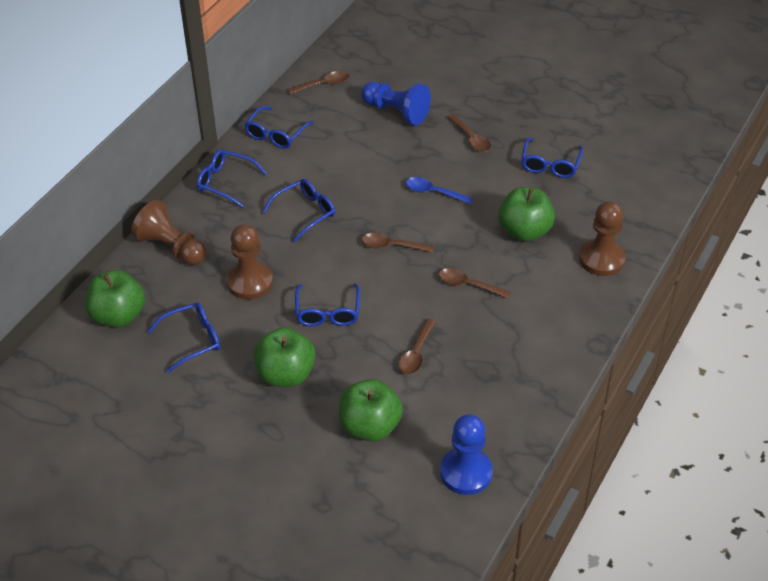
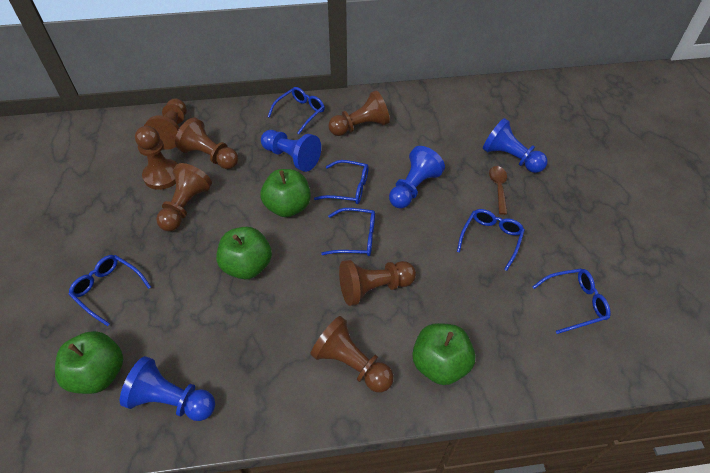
blue pawn: 2 -> 4
blue spoon: 1 -> 0
brown pawn: 3 -> 7
brown spoon: 5 -> 1

